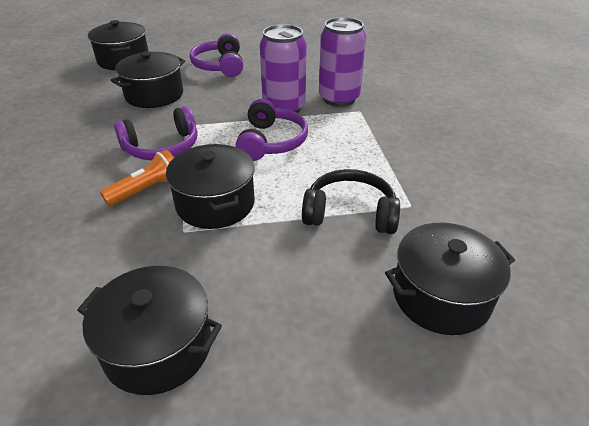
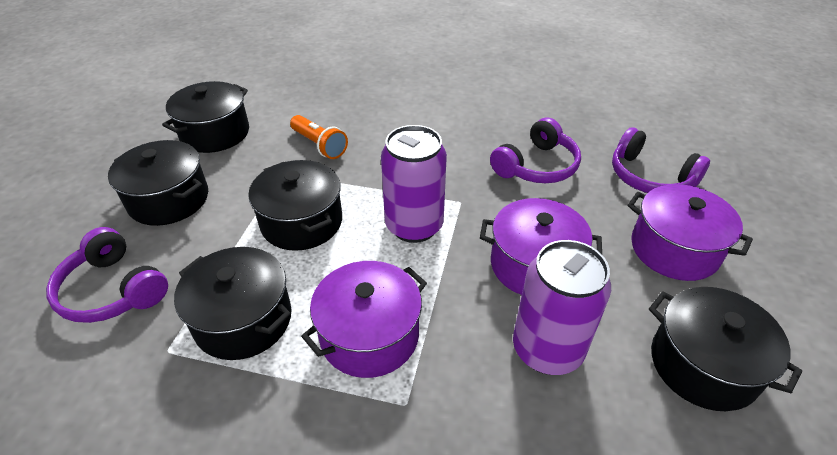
black headphones: 1 -> 0
purple pot: 0 -> 3

